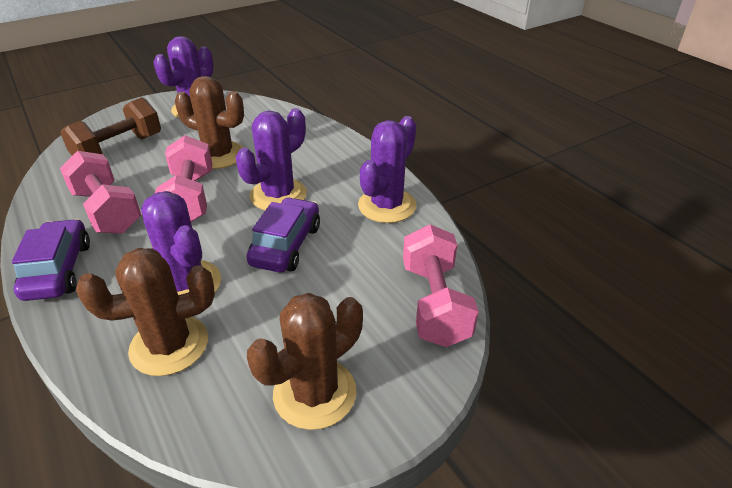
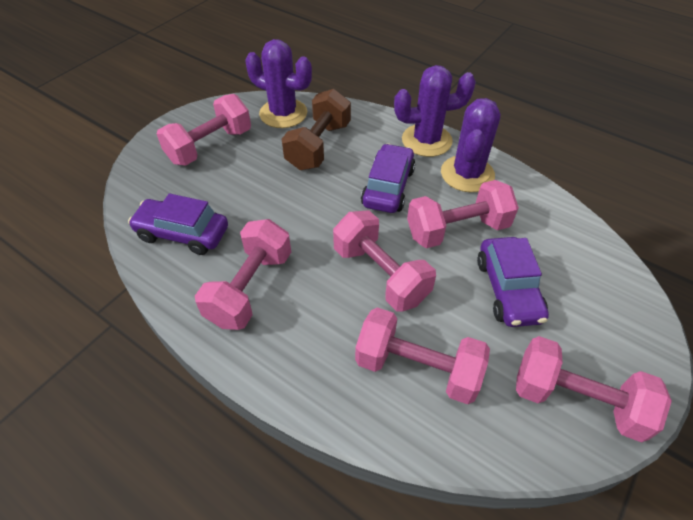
brown cactus: 3 -> 0
pink dumbbell: 3 -> 6
purple cactus: 4 -> 3
purple car: 2 -> 3

